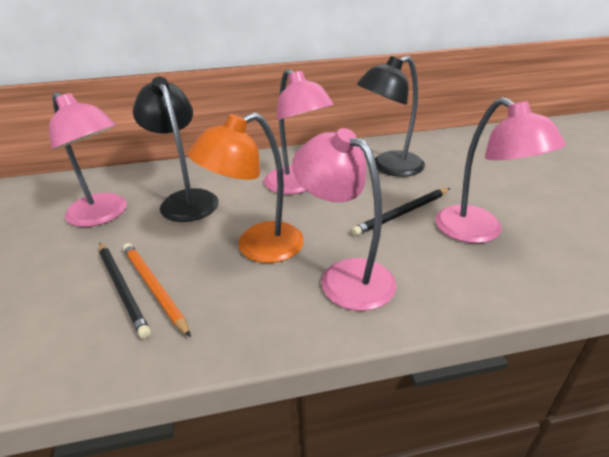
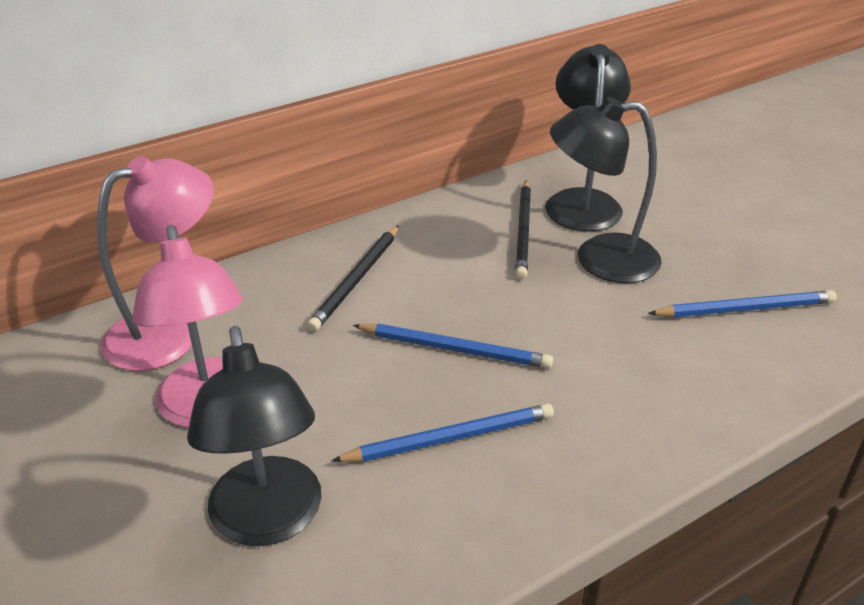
black lamp: 2 -> 3
blue pencil: 0 -> 3
orange lamp: 1 -> 0
orange pencil: 1 -> 0
pink lamp: 4 -> 2

